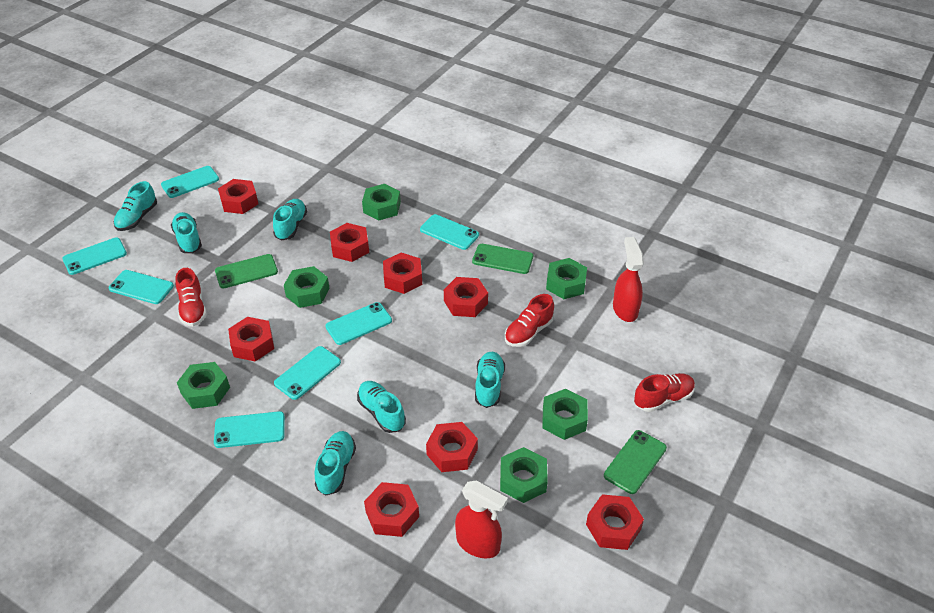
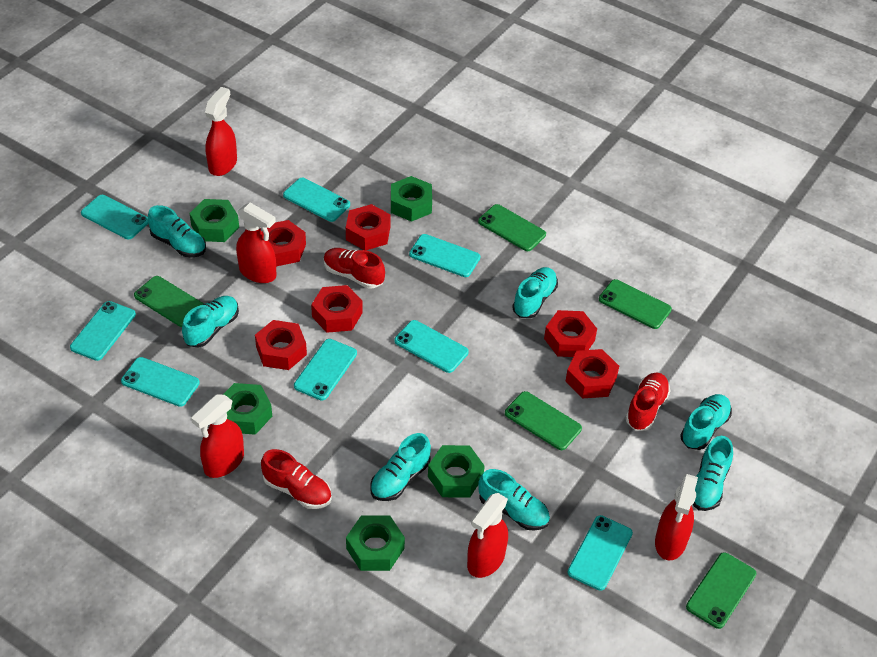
green nut: 6 -> 5
green phone: 3 -> 5
red nut: 8 -> 6
red spray bottle: 2 -> 5
turquoise phone: 7 -> 8
turquoise shoe: 6 -> 7

